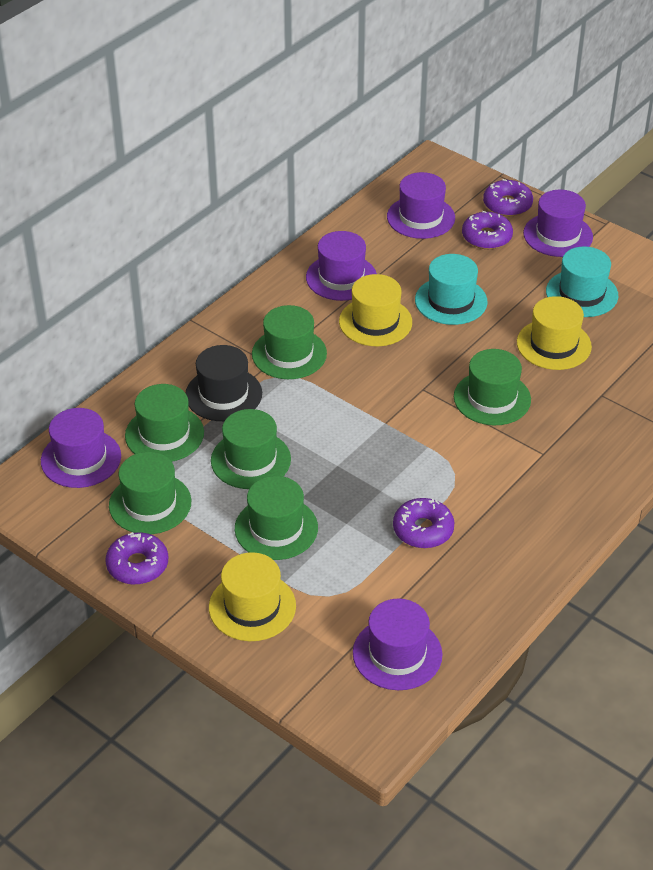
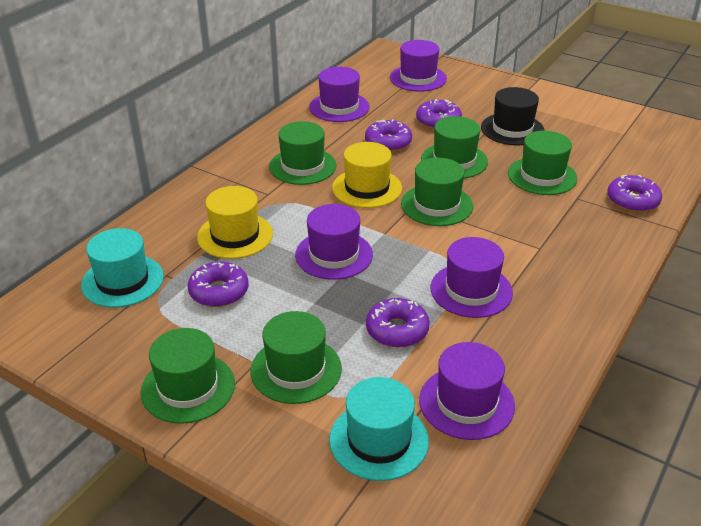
purple donut: 4 -> 5
yellow hat: 3 -> 2

